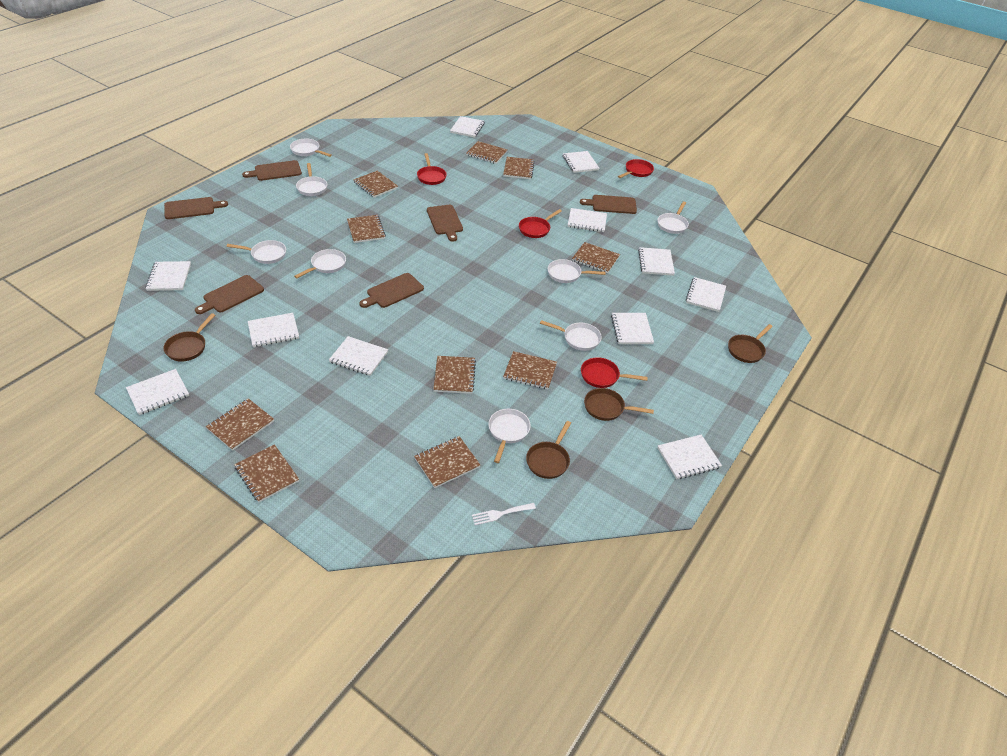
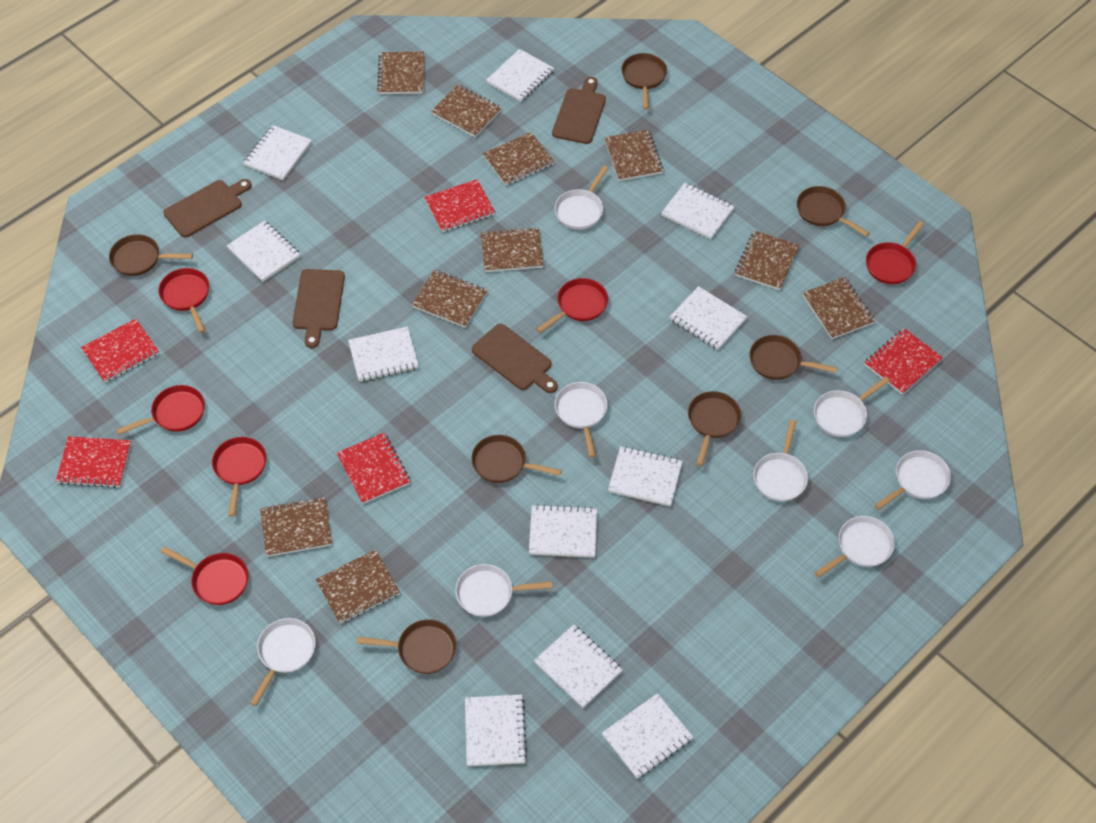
brown cutting board: 6 -> 4
brown pan: 4 -> 7
red notebook: 0 -> 5
red pan: 4 -> 6
white fork: 1 -> 0

